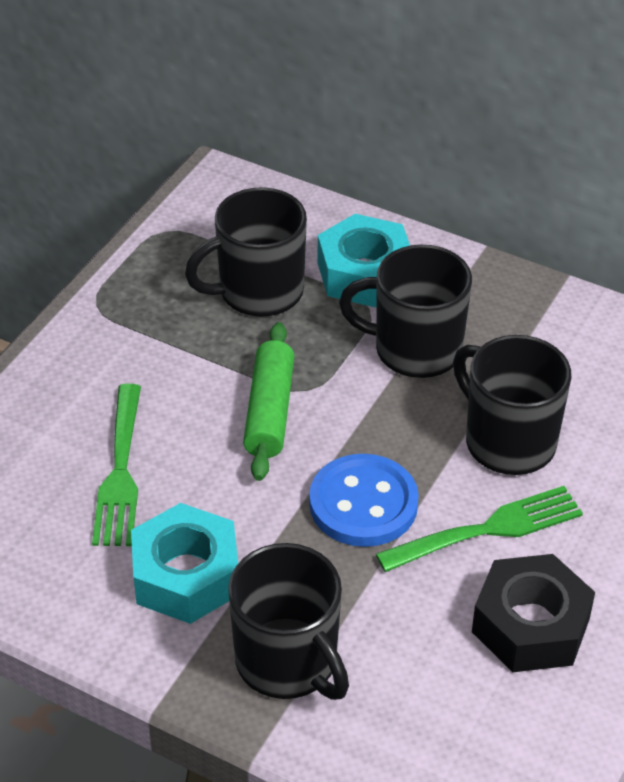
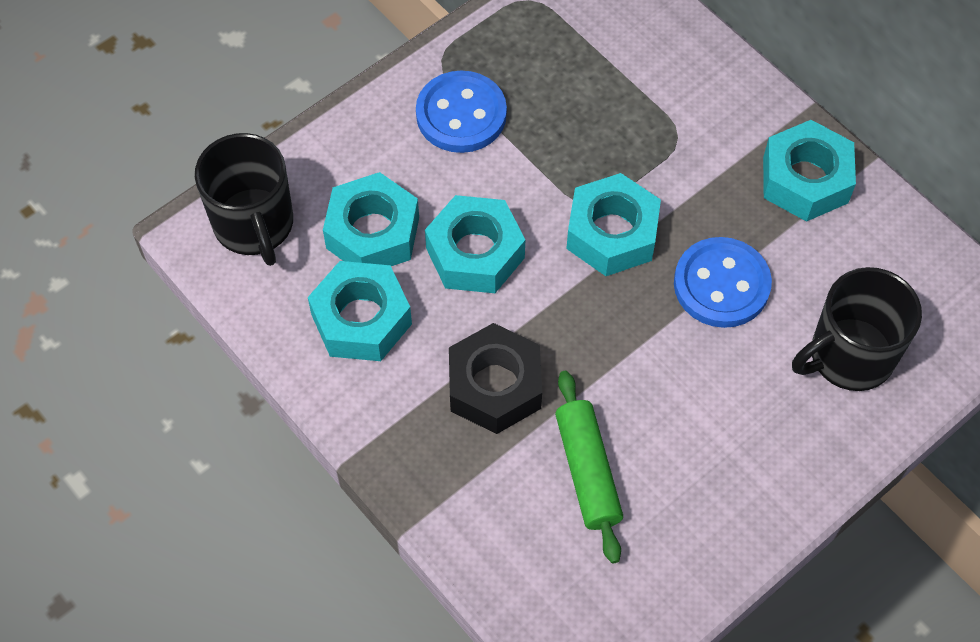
black mug: 4 -> 2
blue button: 1 -> 2
green fork: 2 -> 0
turquoise nut: 2 -> 5

